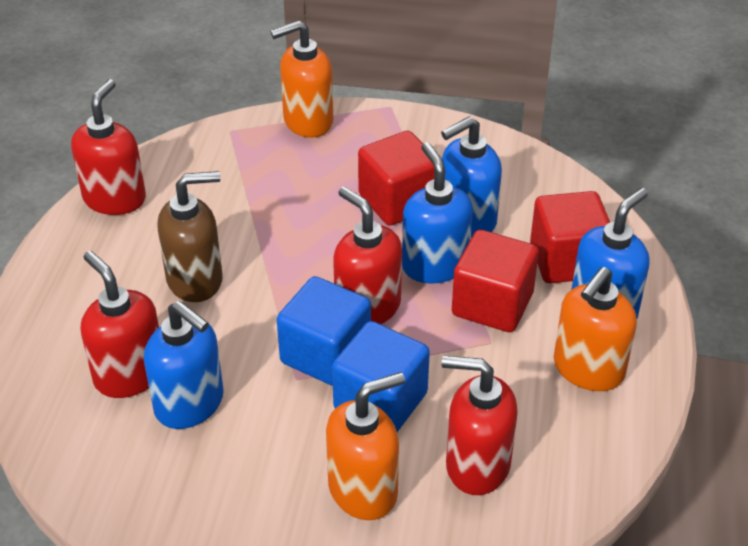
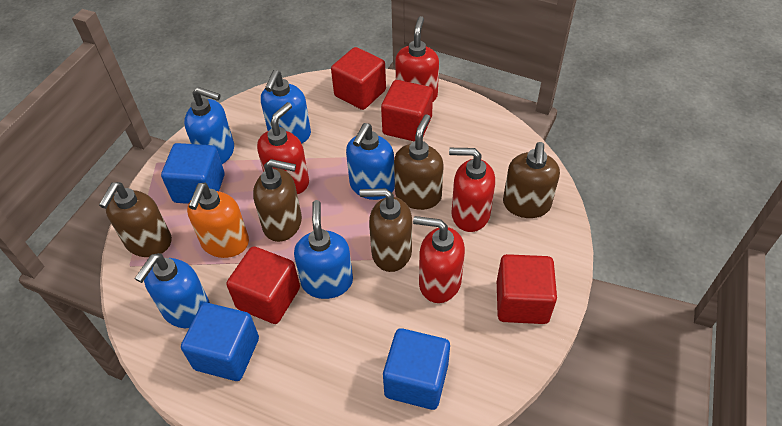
blue cube: 2 -> 3
blue soap dispenser: 4 -> 5
brown soap dispenser: 1 -> 5
orange soap dispenser: 3 -> 1
red cube: 3 -> 4

